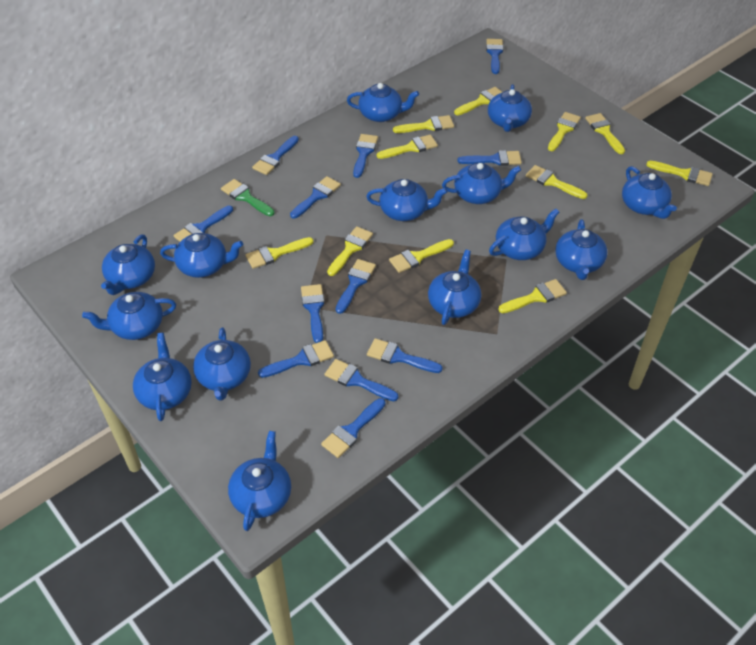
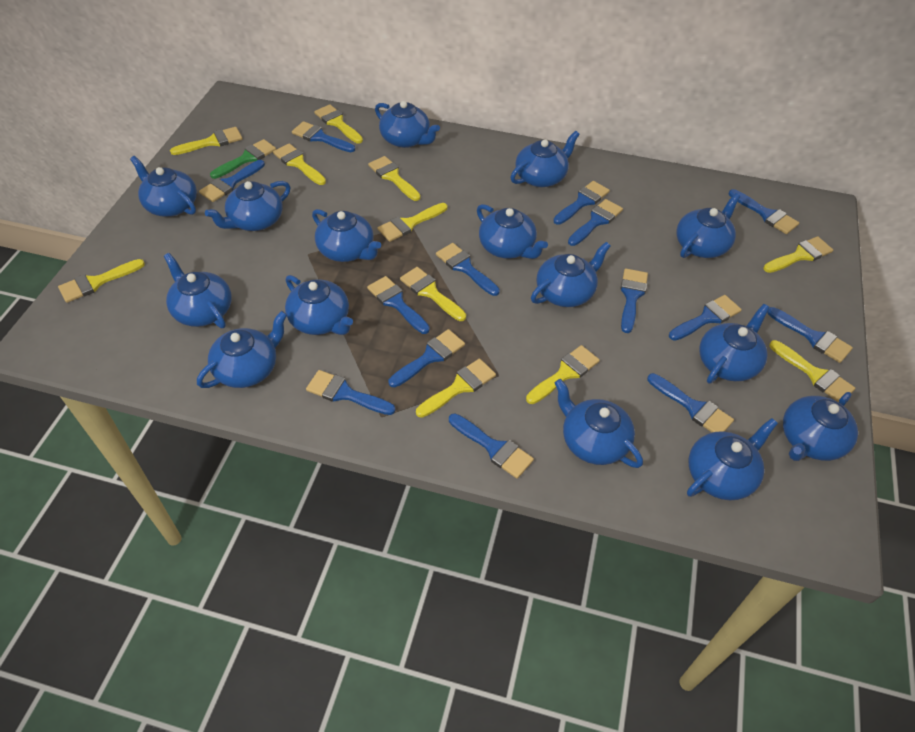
blue brush: 12 -> 14
blue teapot: 14 -> 15

